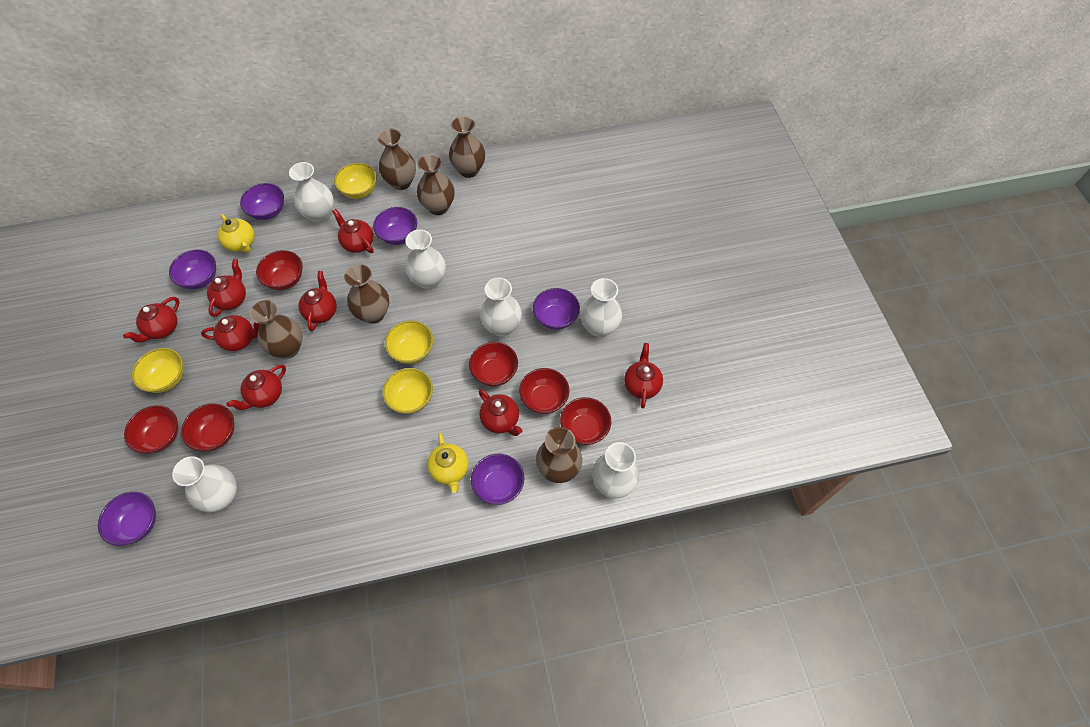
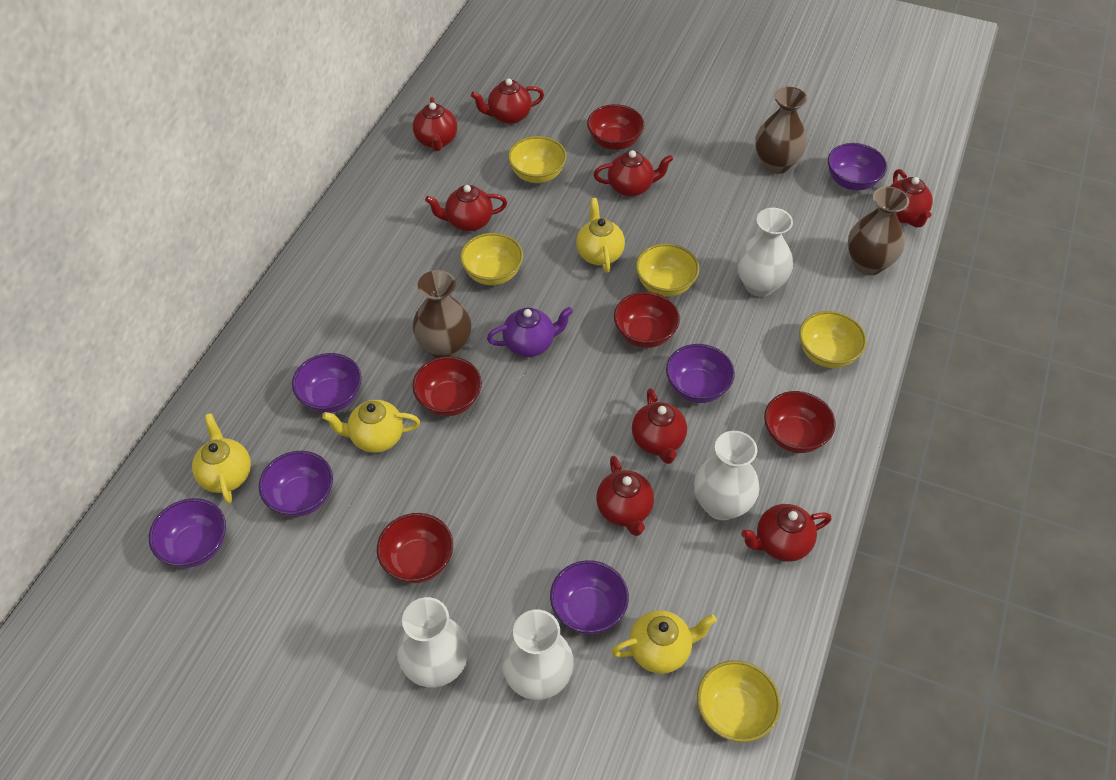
brown vase: 6 -> 3
purple teapot: 0 -> 1
red bowl: 6 -> 5
white vase: 6 -> 4
yellow bowl: 4 -> 5
yellow teapot: 2 -> 4

